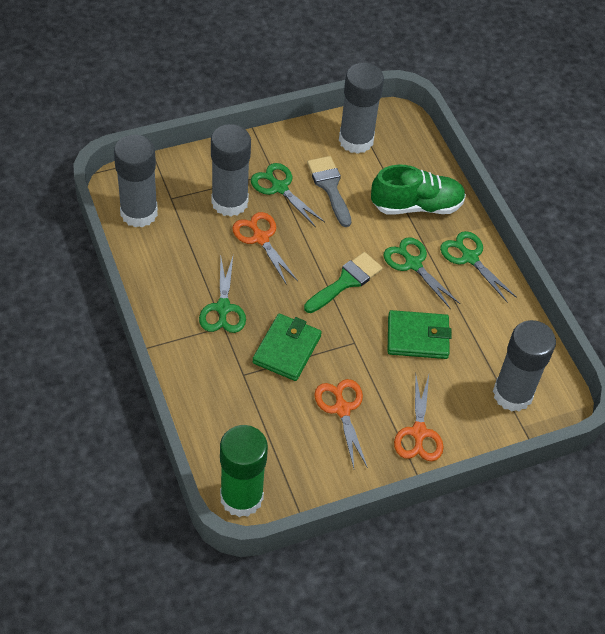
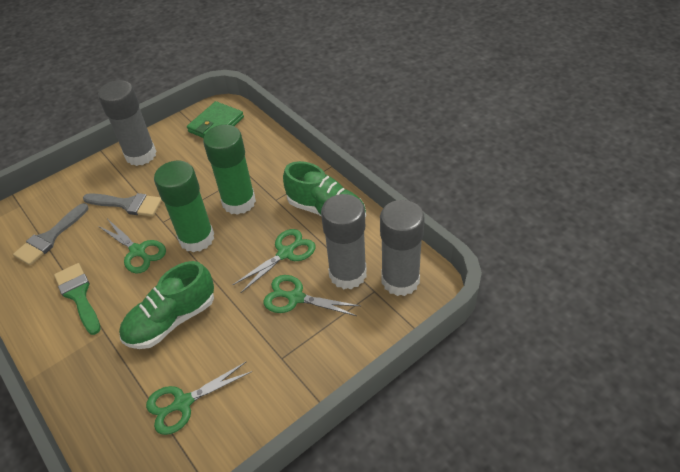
green glue stick: 1 -> 2
green shoe: 1 -> 2
green wallet: 2 -> 1
grey brush: 1 -> 2
grey glue stick: 4 -> 3
orange scissors: 3 -> 0

